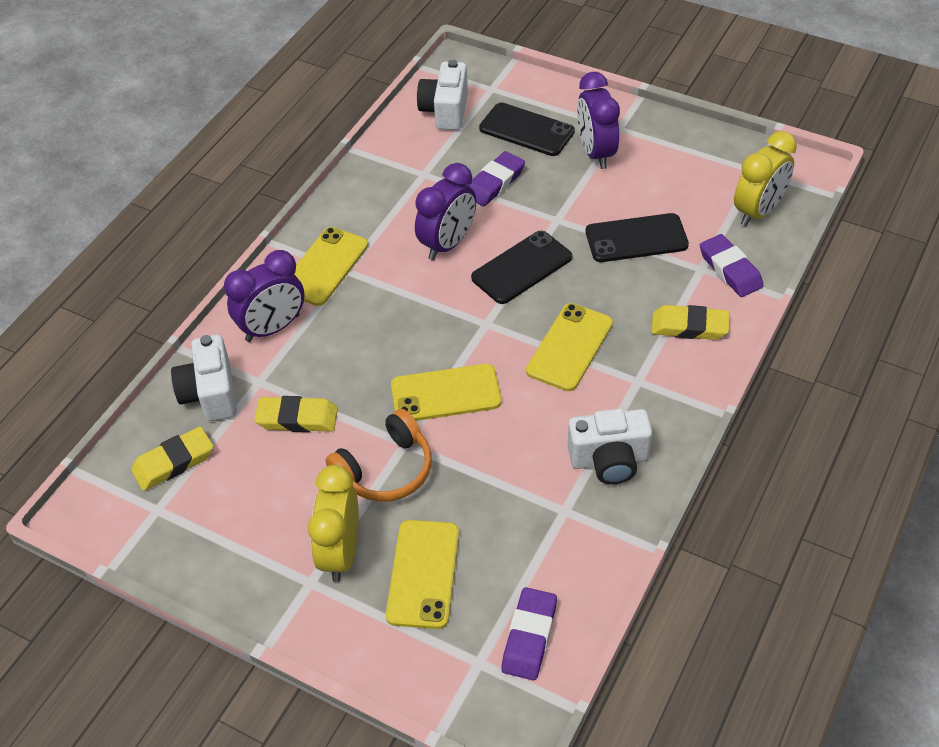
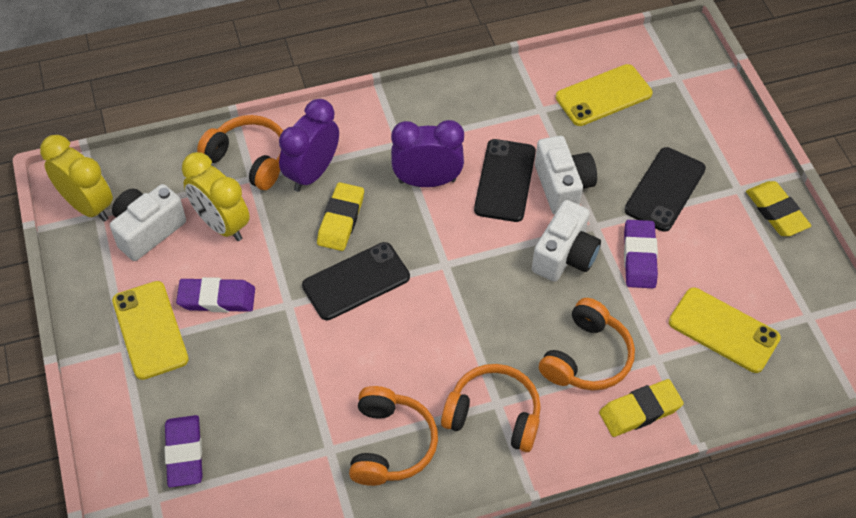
orange headphones: 1 -> 4
purple clock: 3 -> 2
yellow phone: 4 -> 3

